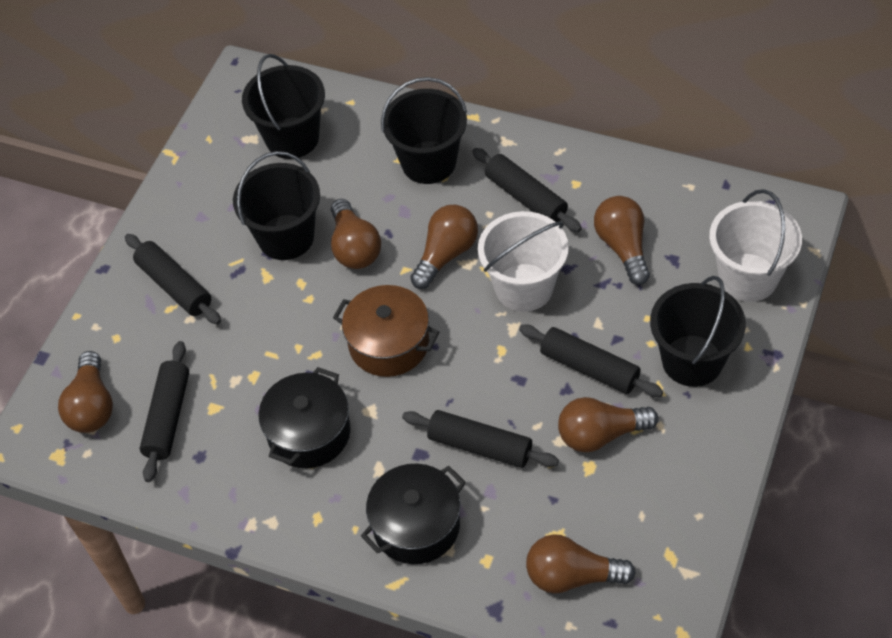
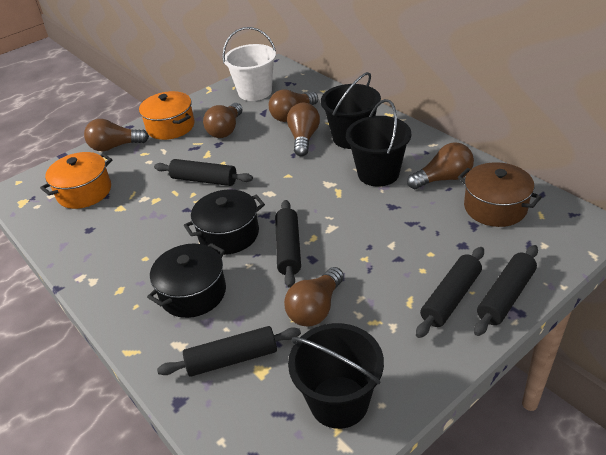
black bucket: 4 -> 3
orange pot: 0 -> 2
white bucket: 2 -> 1

